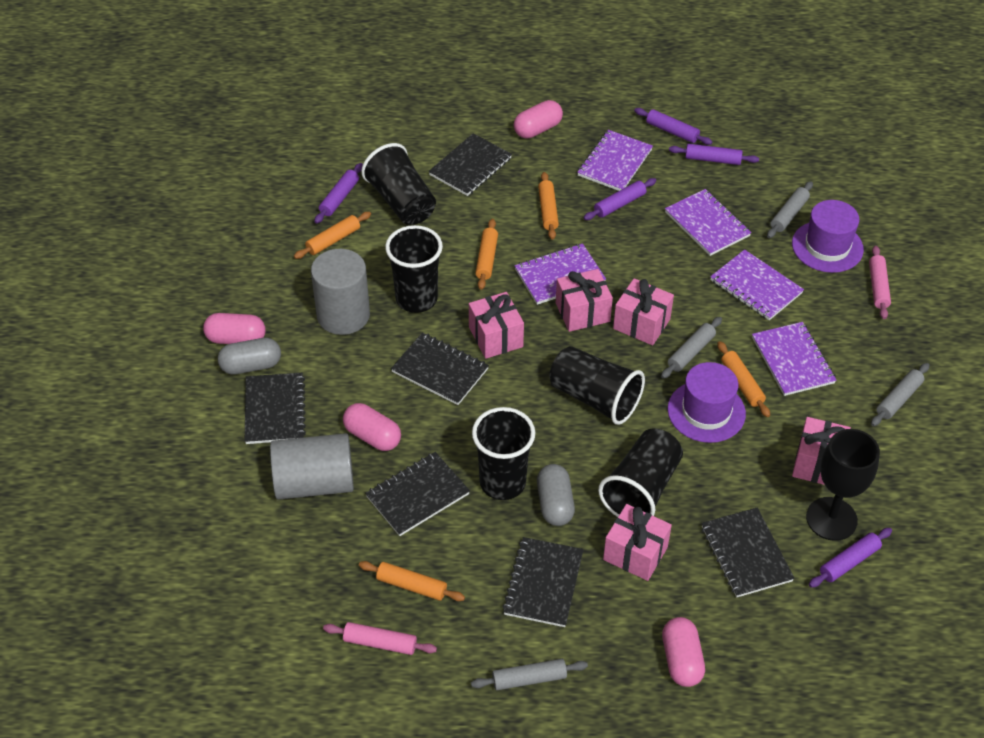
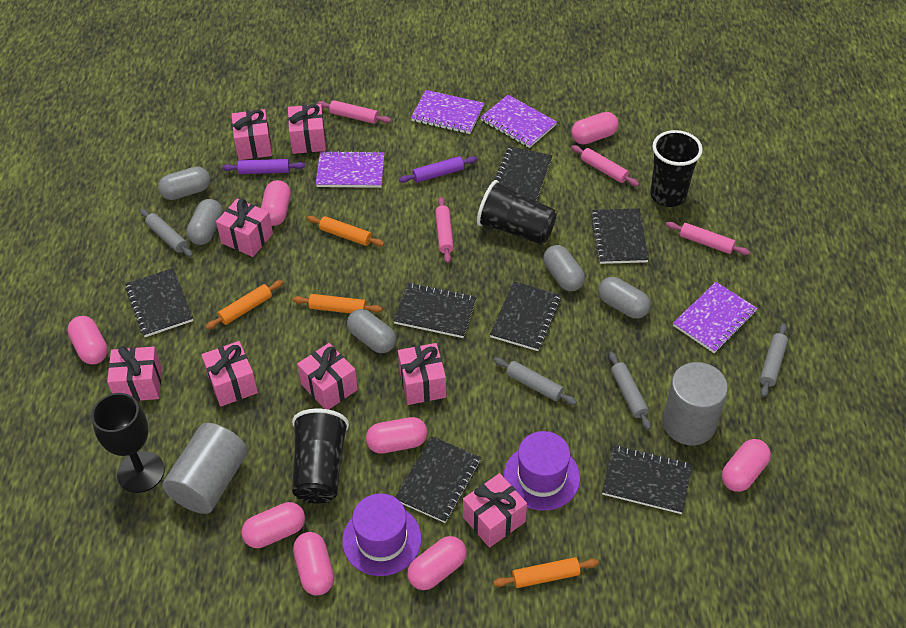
black cup: 5 -> 3
black notebook: 6 -> 7
grey capsule: 2 -> 5
orange rolling pin: 5 -> 4
pink capsule: 4 -> 8
pink gift: 5 -> 8
pink rolling pin: 2 -> 4
purple notebook: 5 -> 4
purple rolling pin: 5 -> 2

